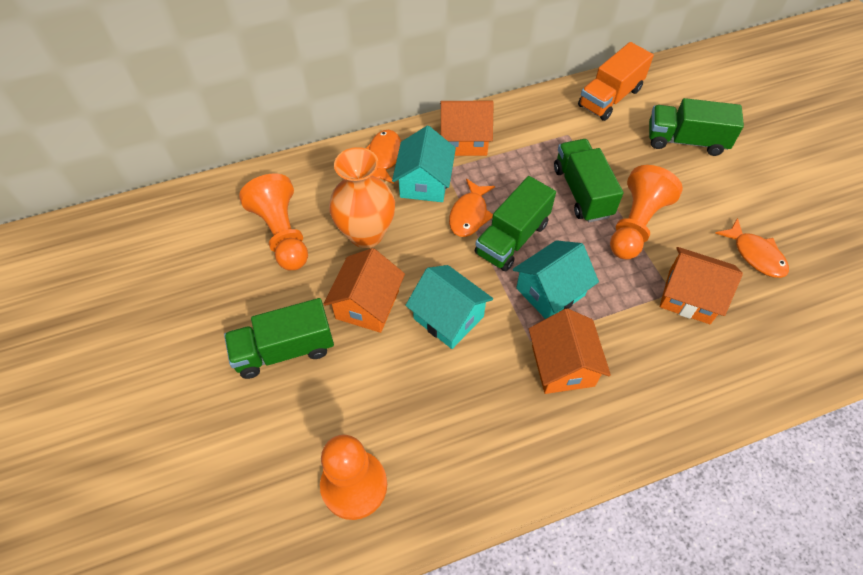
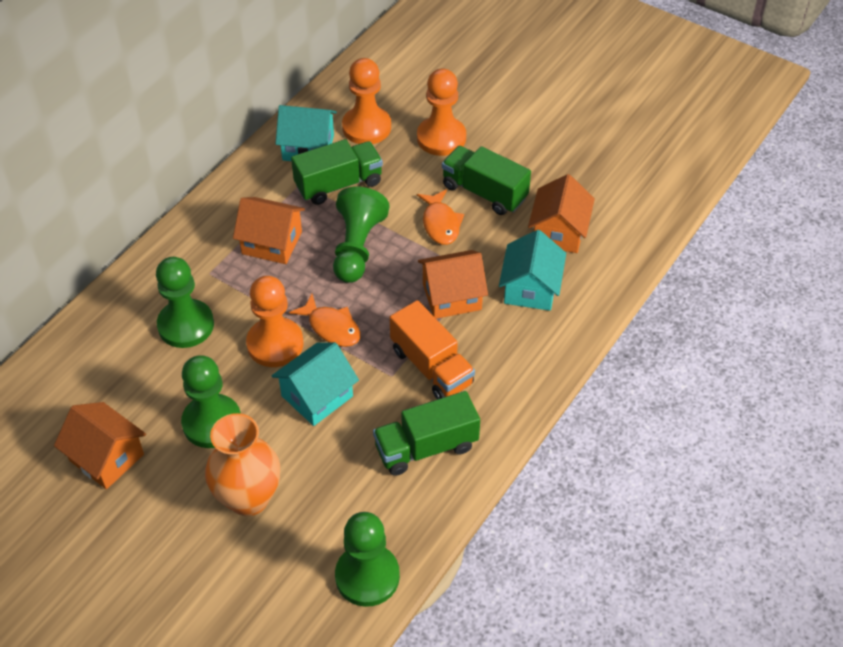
green pawn: 0 -> 4
green truck: 4 -> 3
orange fish: 3 -> 2

